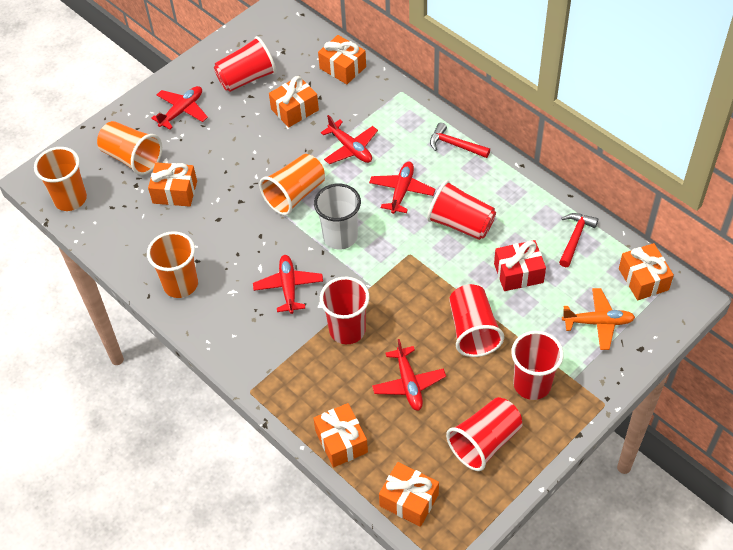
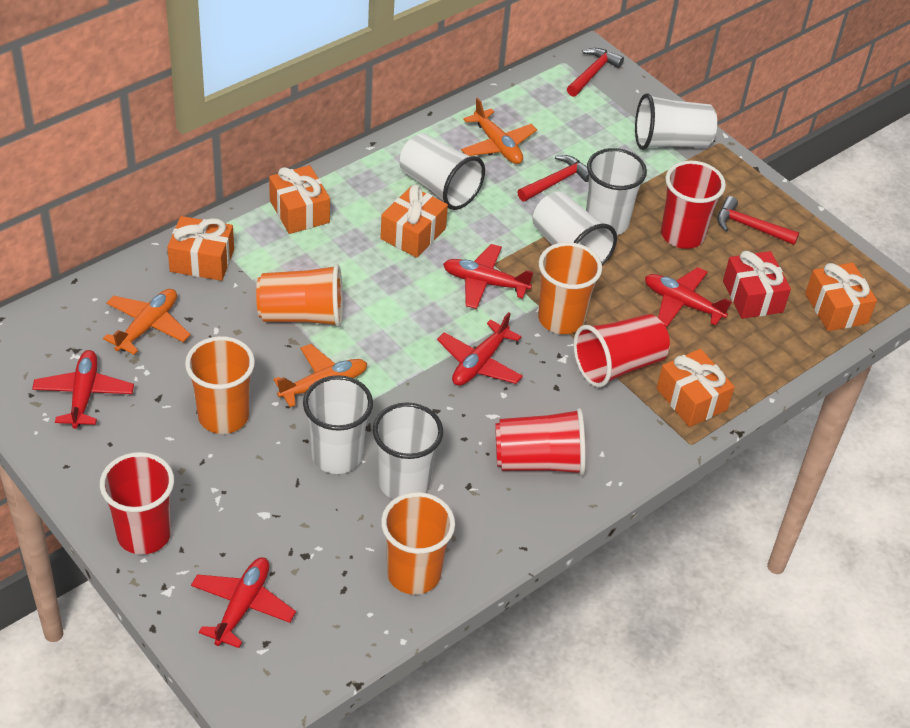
orange gift: 6 -> 5
orange plane: 1 -> 3
red cup: 6 -> 4
red hammer: 2 -> 3
white cup: 1 -> 6

